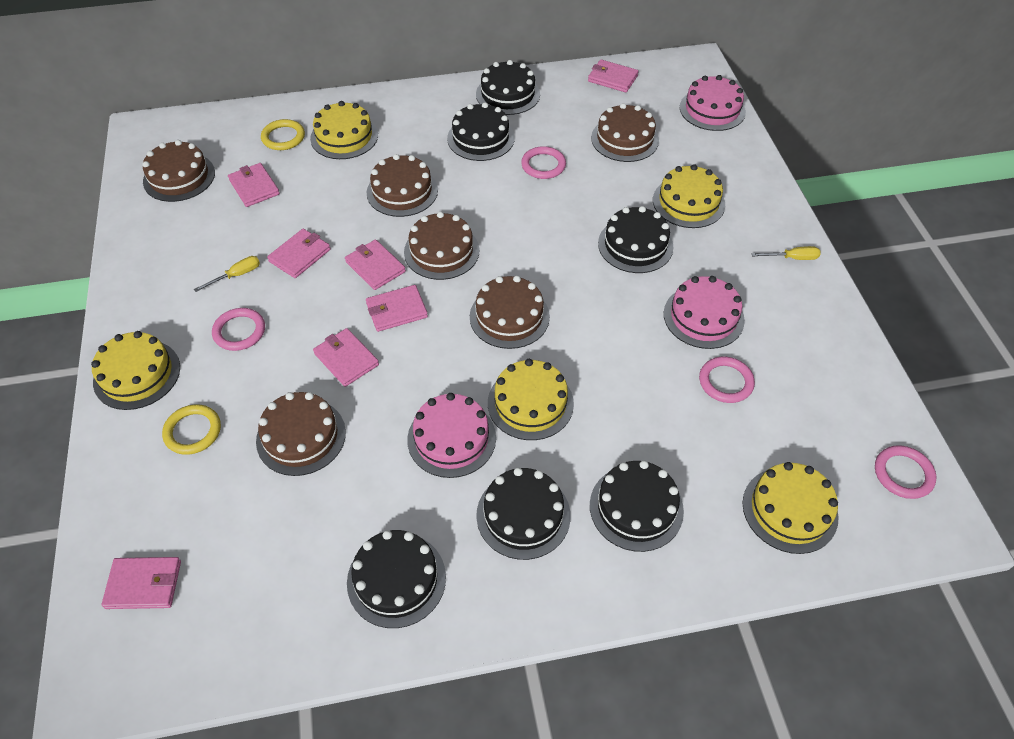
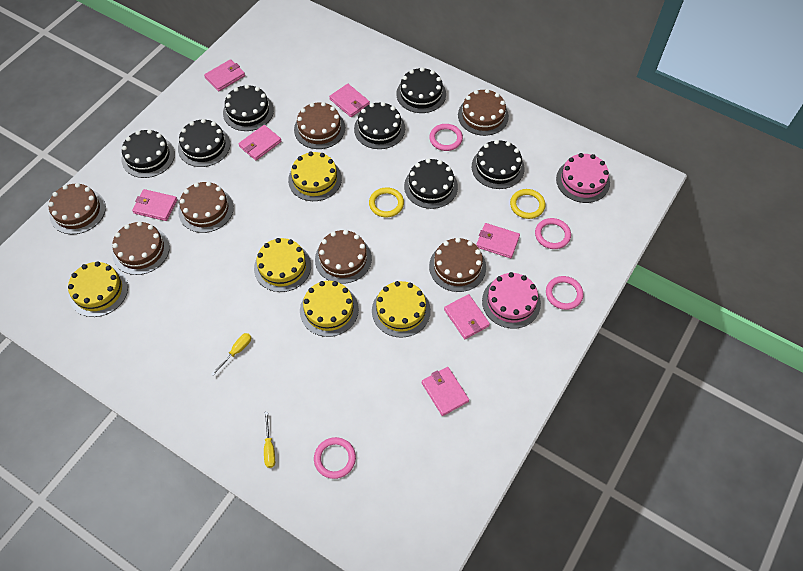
black cake: 6 -> 7
brown cake: 6 -> 7
pink cake: 3 -> 2

